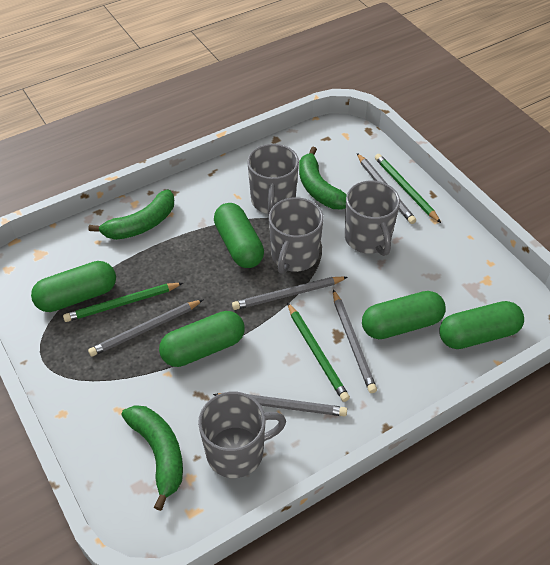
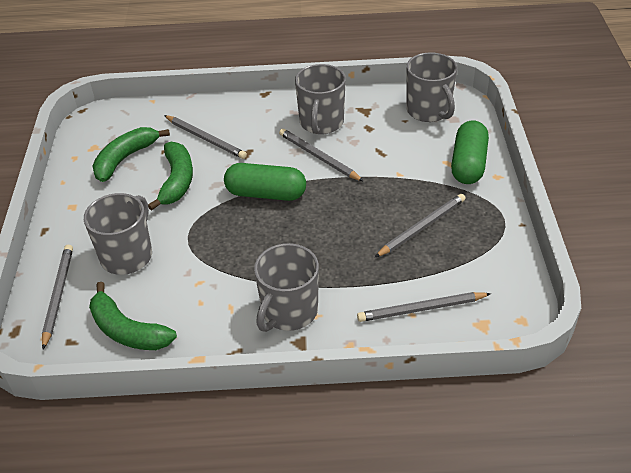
green capsule: 5 -> 2
green pencil: 3 -> 0

